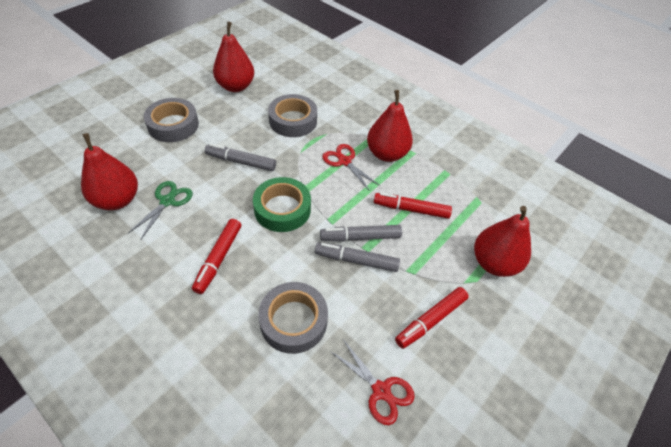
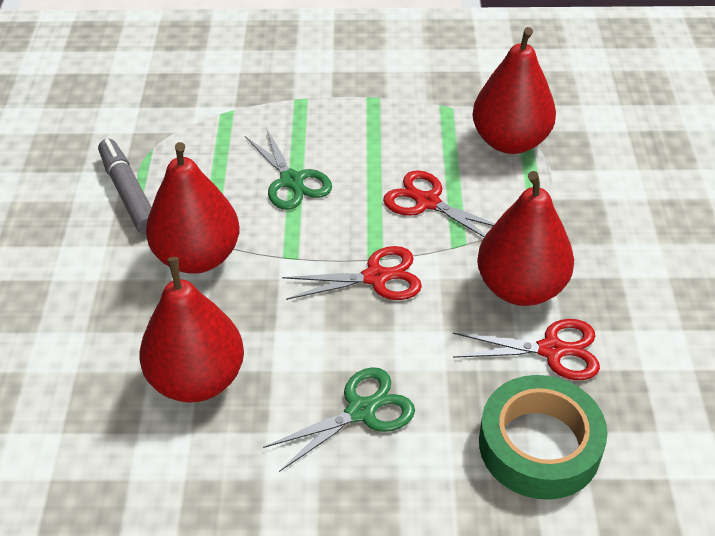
green scissors: 1 -> 2
grey marker: 3 -> 1
grey tape: 3 -> 0
red marker: 3 -> 0
red scissors: 2 -> 3

